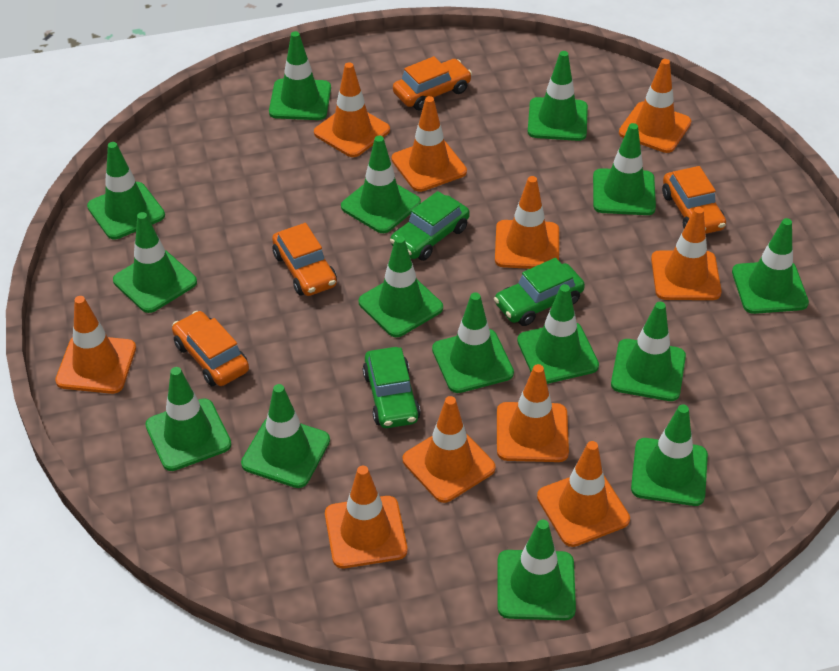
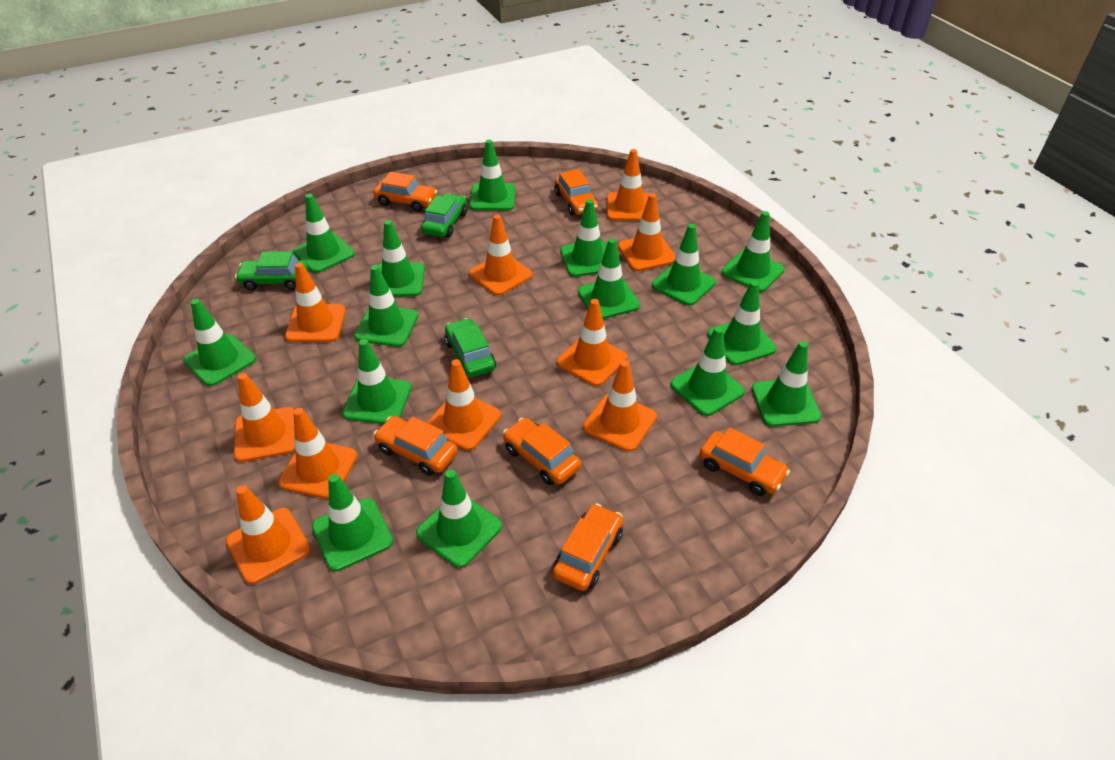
orange car: 4 -> 6

